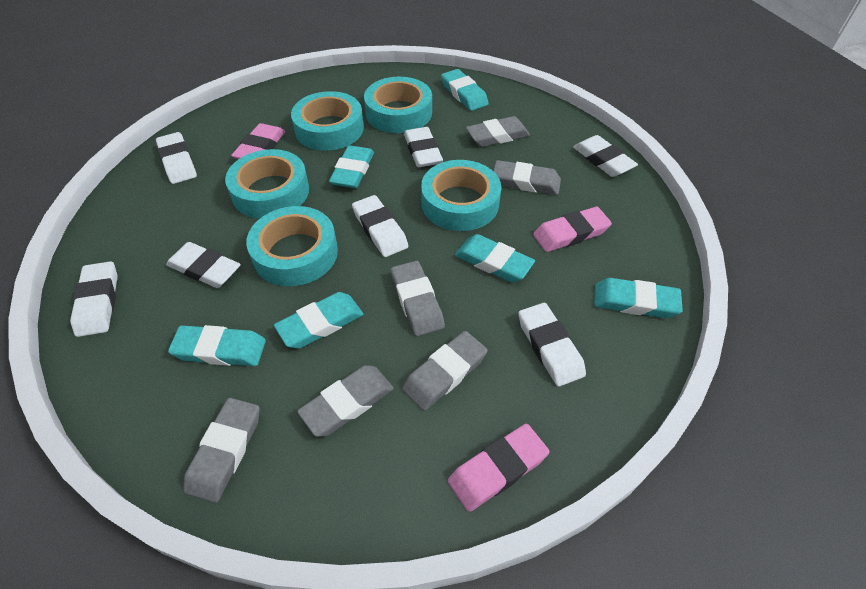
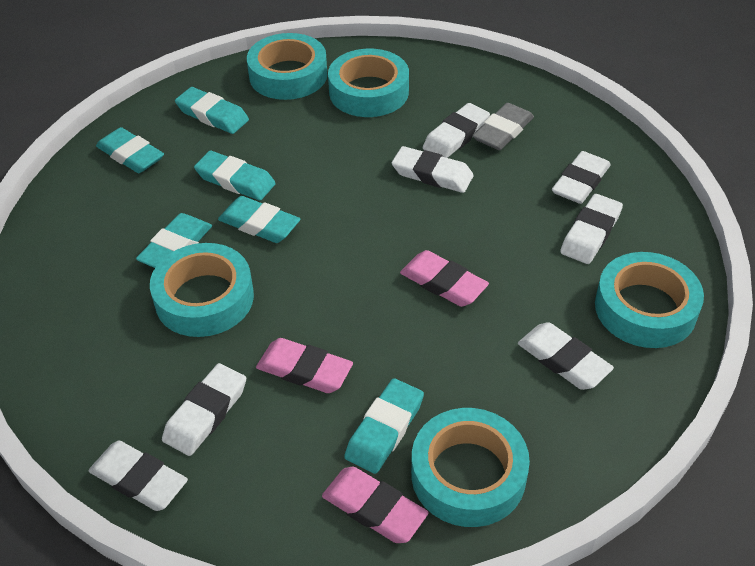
grey eraser: 6 -> 1

